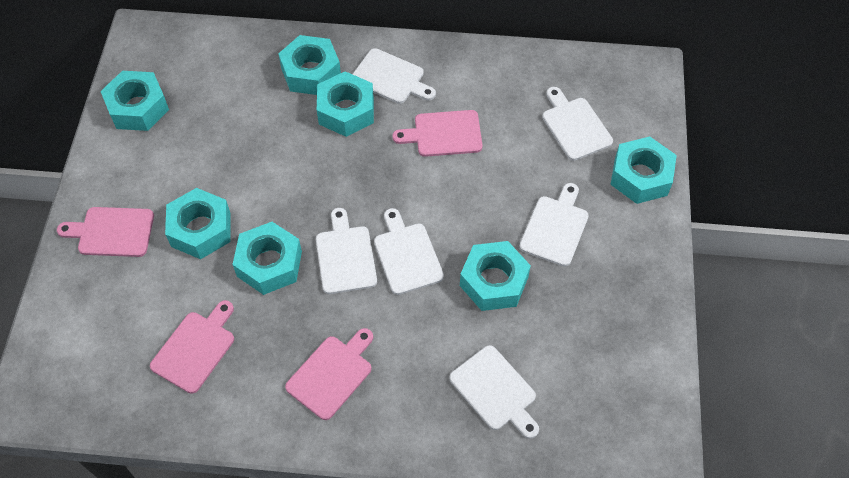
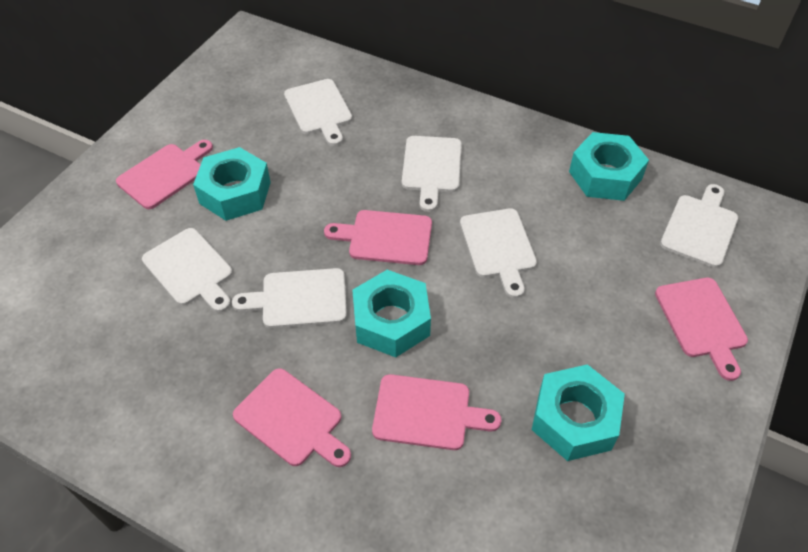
pink cutting board: 4 -> 5
turquoise nut: 7 -> 4

